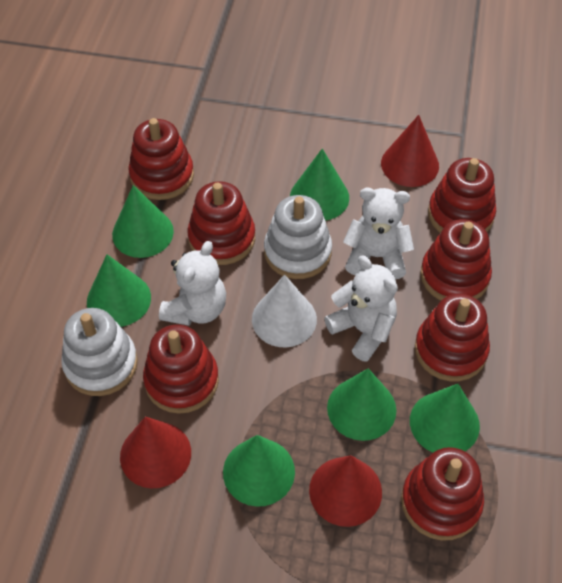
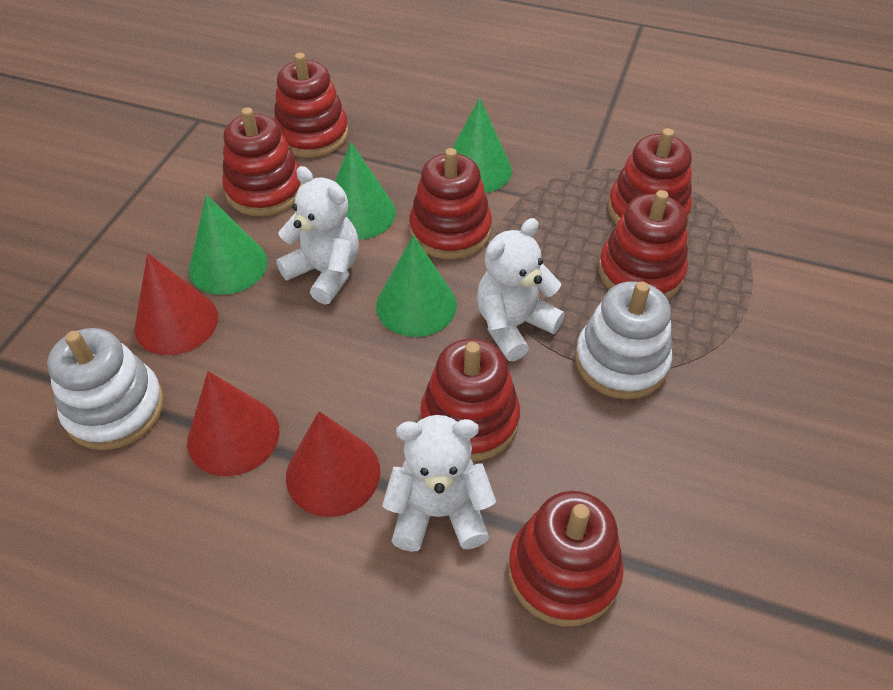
green cone: 6 -> 4
white cone: 1 -> 0

